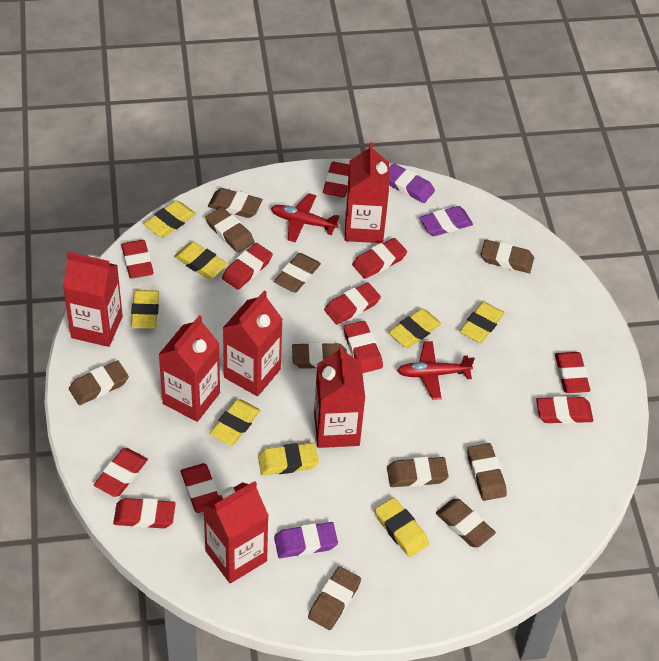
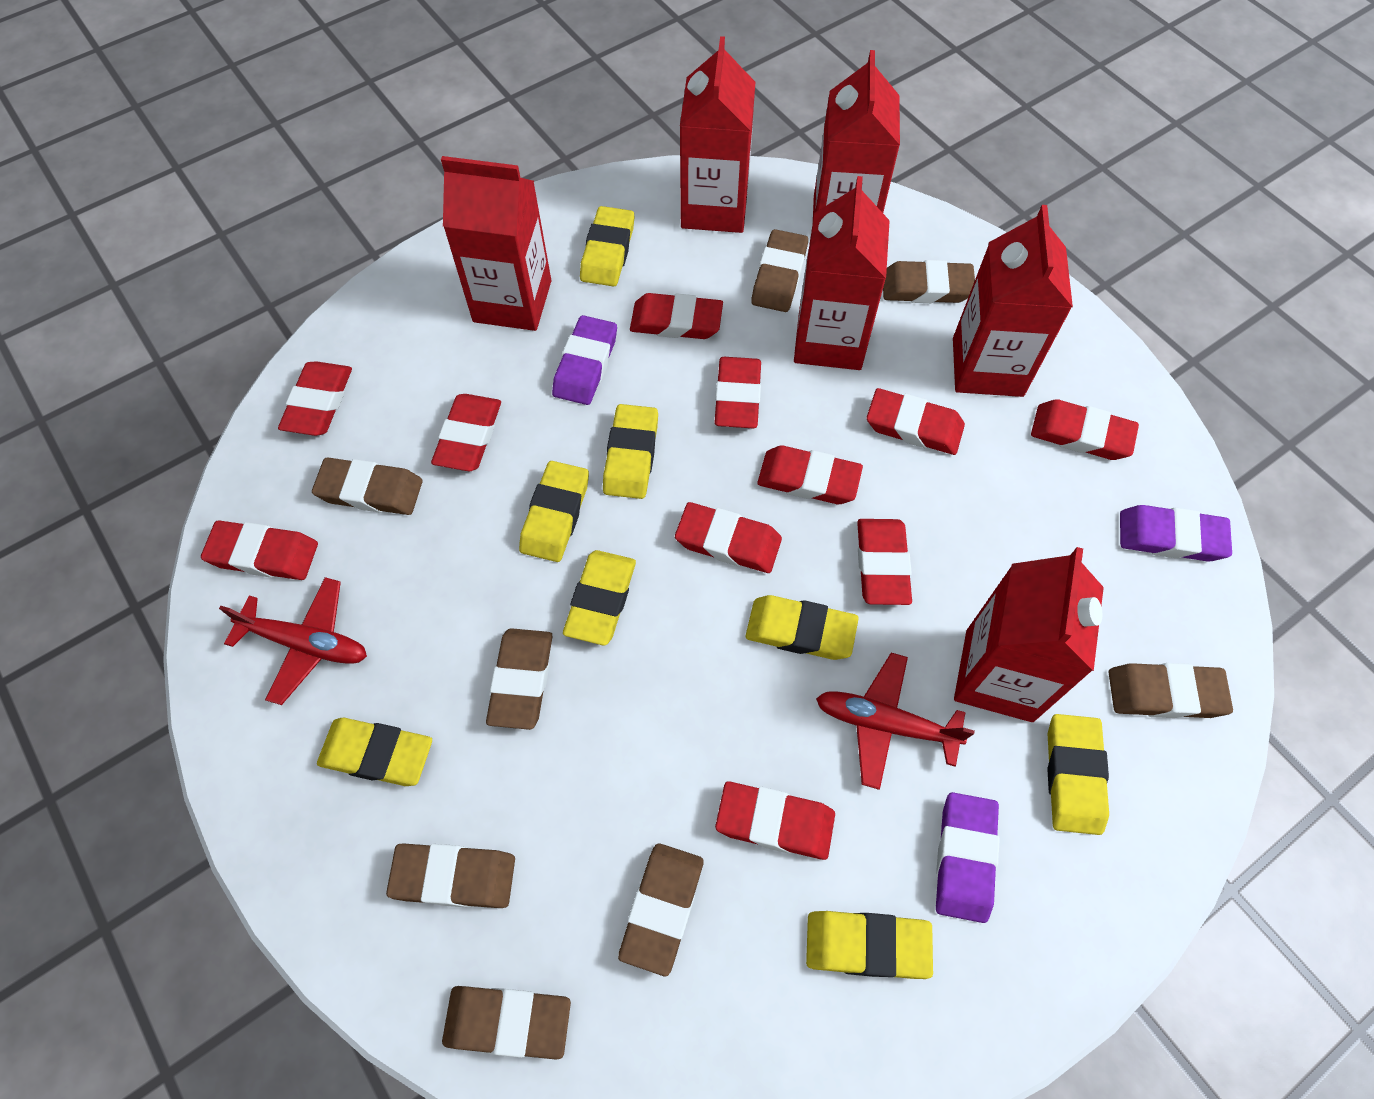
brown eraser: 10 -> 8

